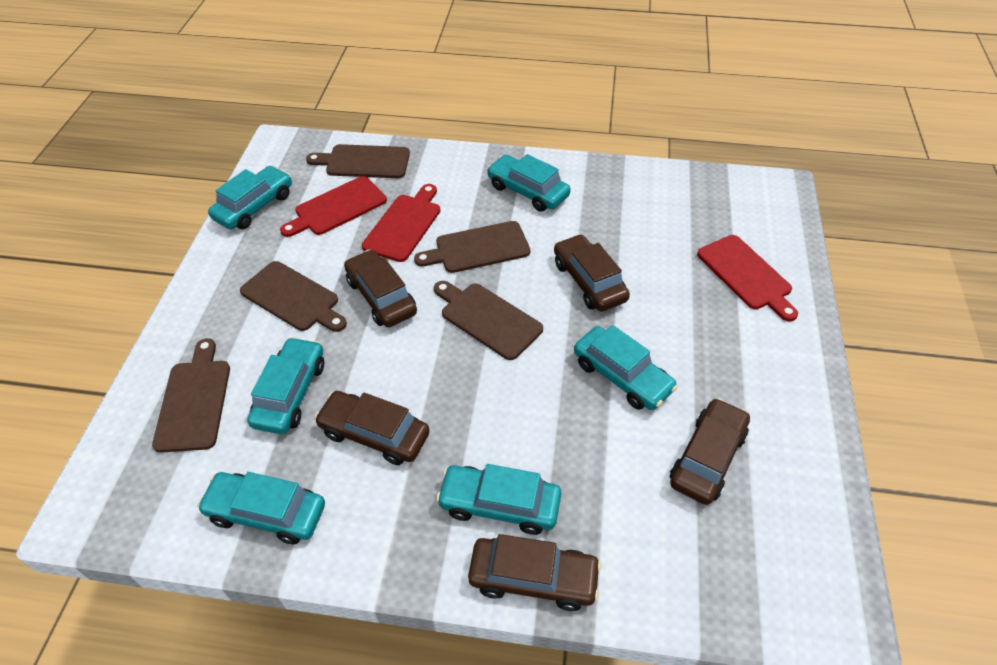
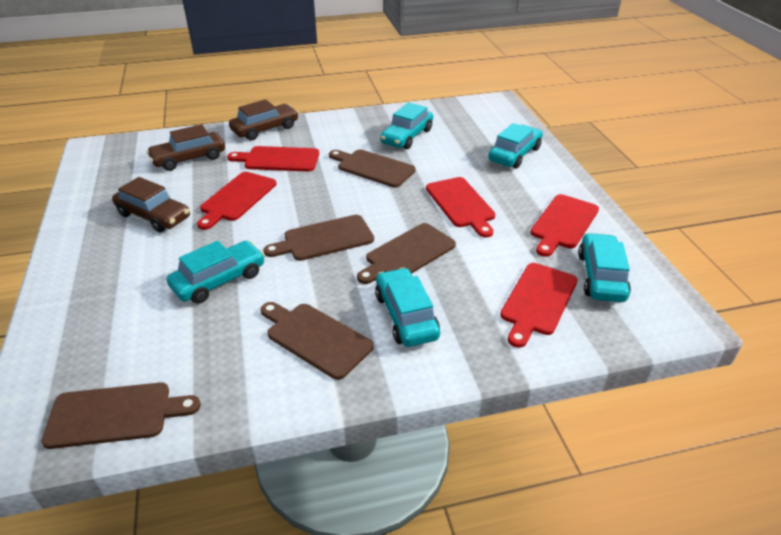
brown car: 5 -> 3
red cutting board: 3 -> 5
turquoise car: 6 -> 5

